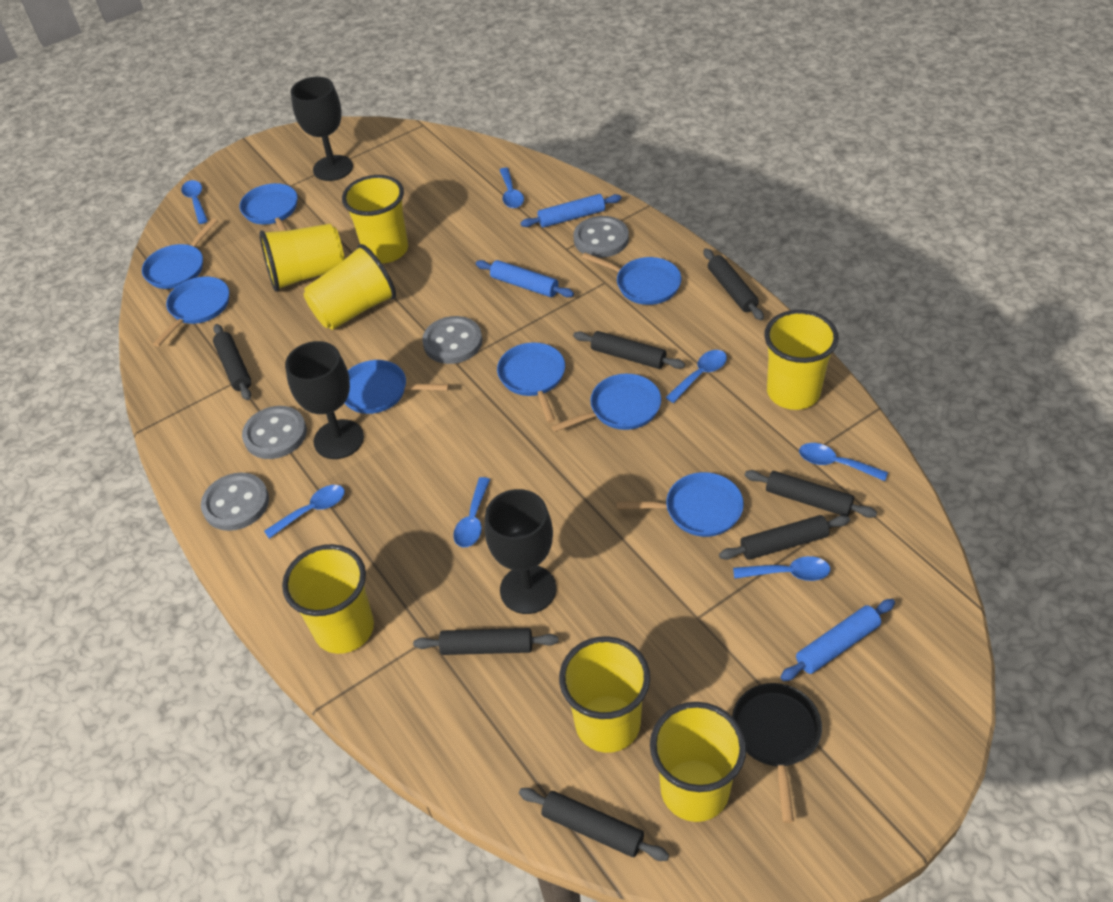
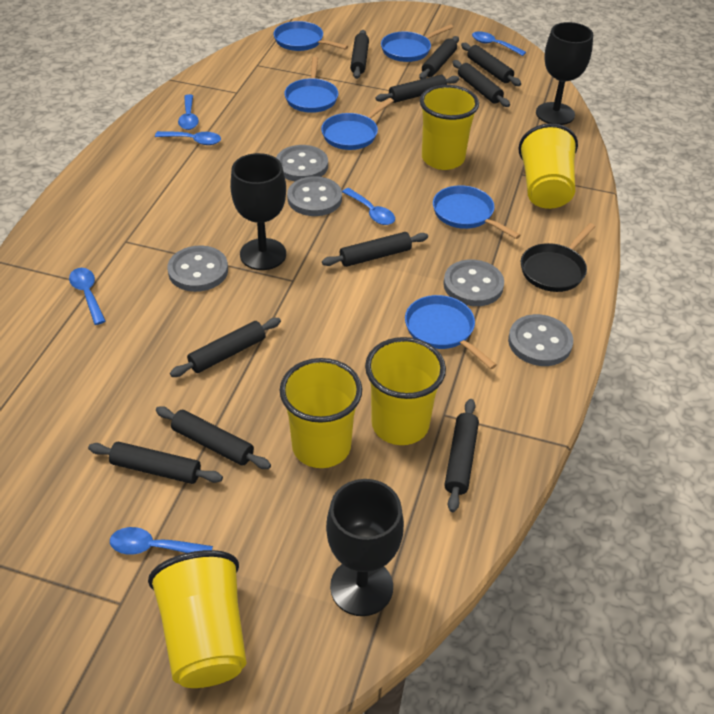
black rolling pin: 7 -> 10
blue pan: 8 -> 6
blue rolling pin: 3 -> 0
blue spoon: 7 -> 6
grey button: 4 -> 5
yellow cup: 7 -> 5

